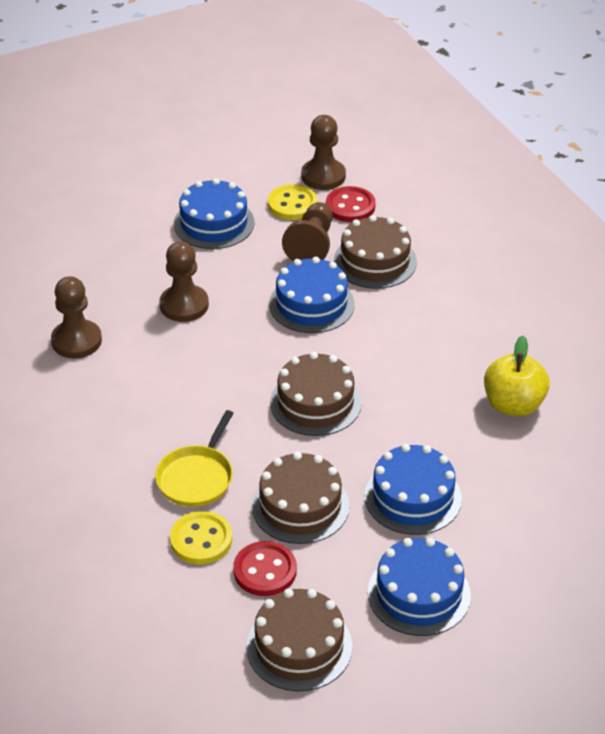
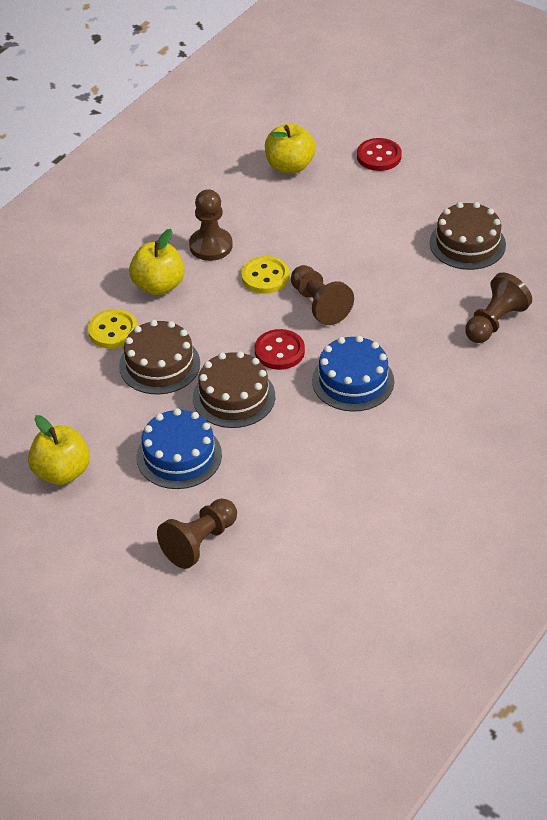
blue cake: 4 -> 2
brown cake: 4 -> 3
yellow apple: 1 -> 3
yellow pan: 1 -> 0

